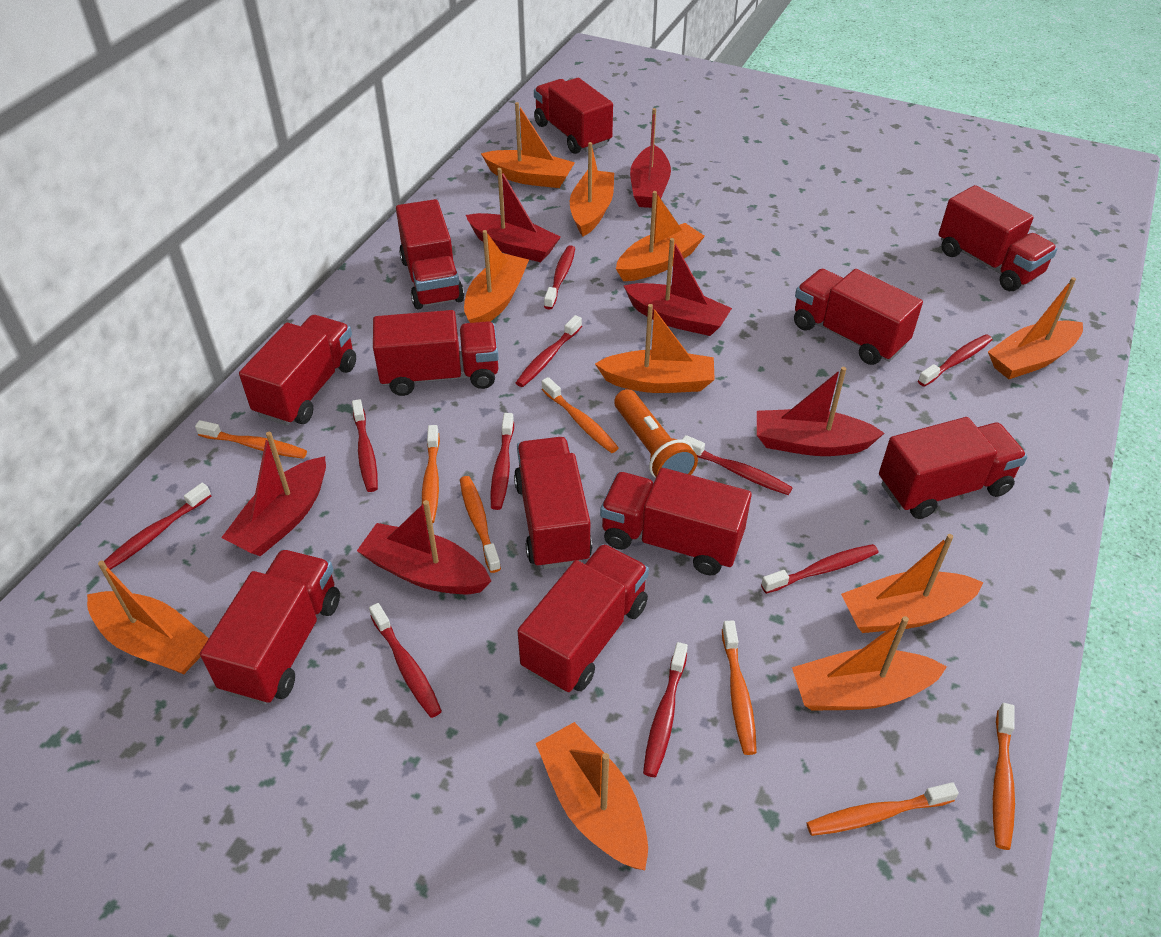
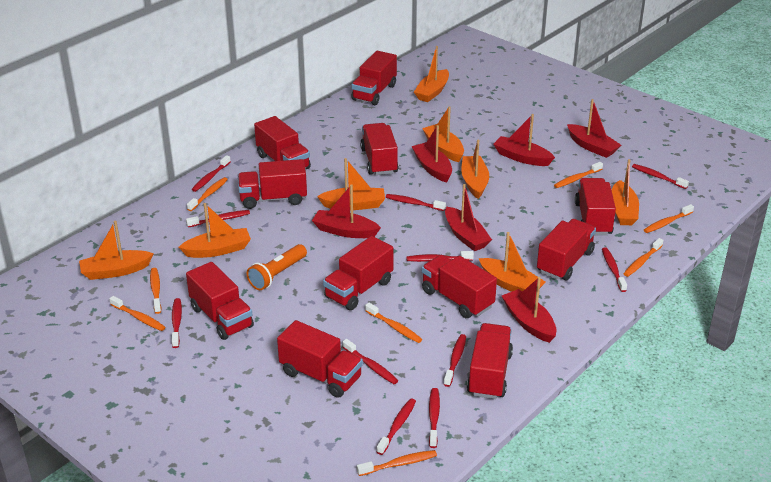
orange boat: 10 -> 8
orange toothbrush: 7 -> 8
red toothbrush: 10 -> 11

